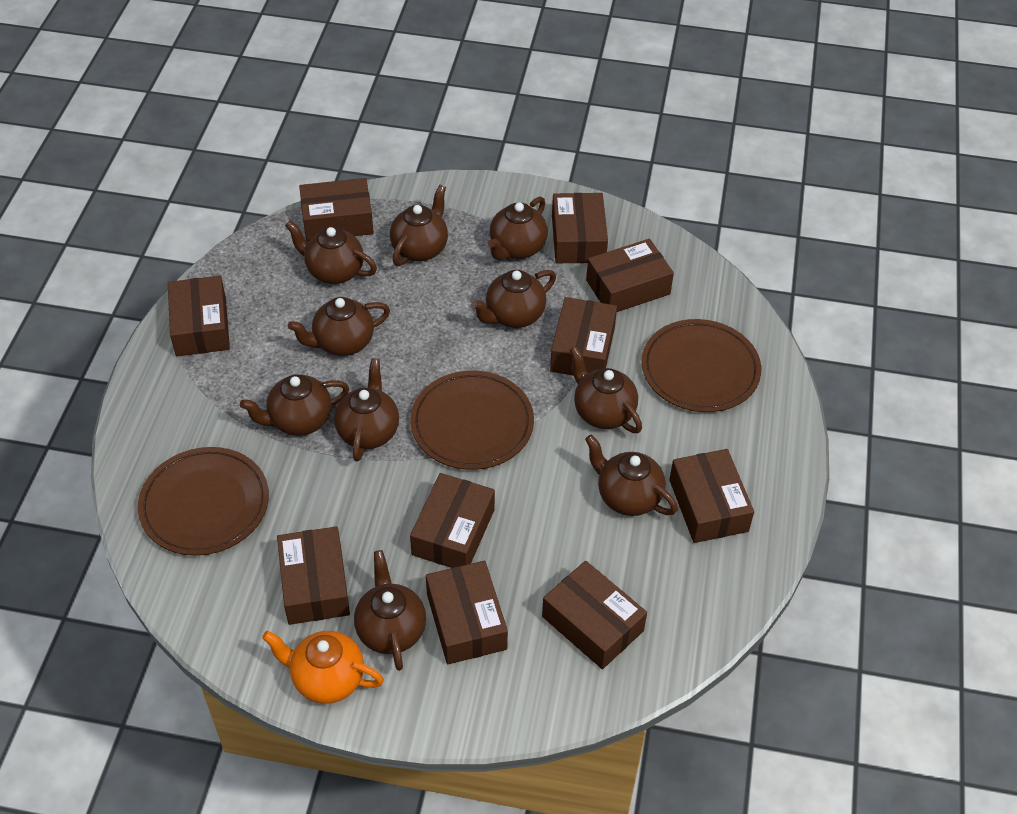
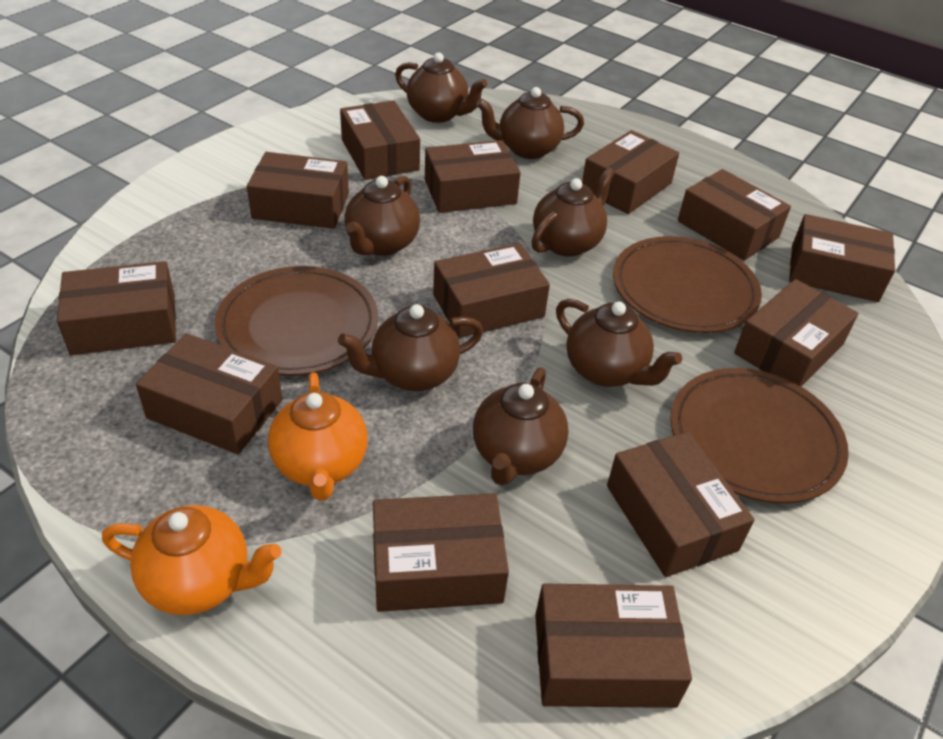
brown box: 10 -> 13
brown teapot: 10 -> 7
orange teapot: 1 -> 2

